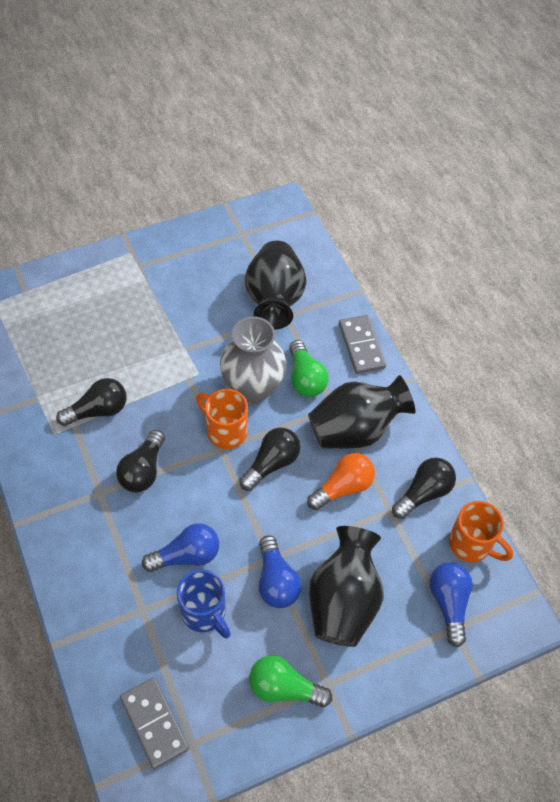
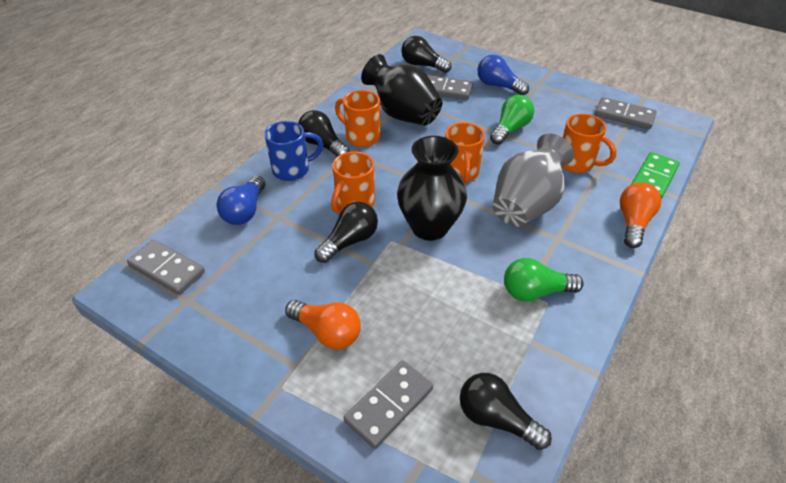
black vase: 3 -> 2
blue light bulb: 3 -> 2
green domino: 0 -> 1
grey domino: 2 -> 4
orange light bulb: 1 -> 2
orange mug: 2 -> 4

